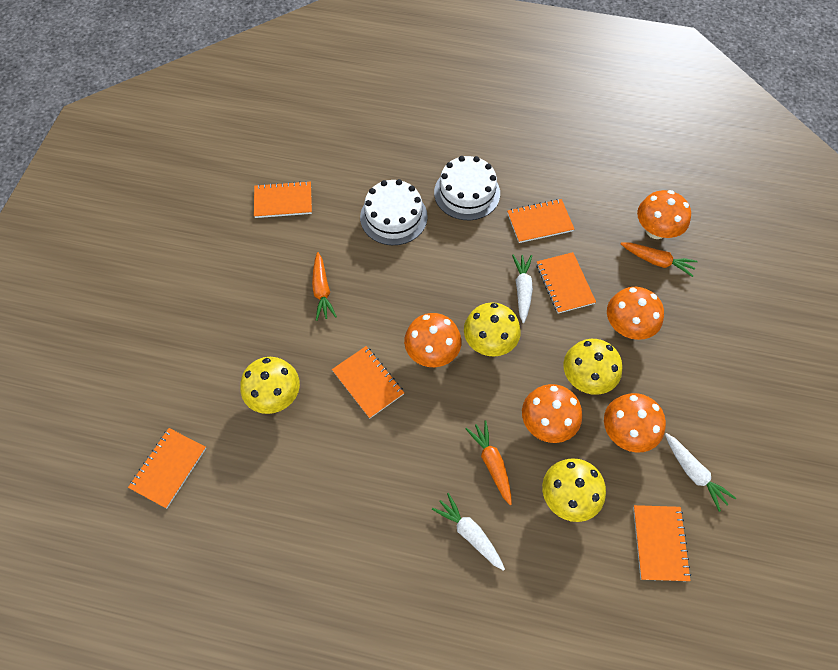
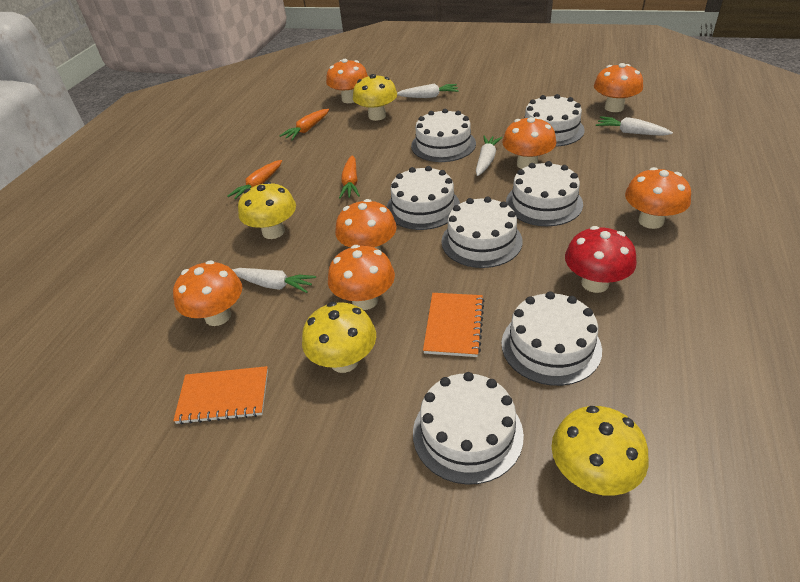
orange mushroom: 5 -> 7
orange notebook: 6 -> 2
red mushroom: 0 -> 1
white cake: 2 -> 7
white carrot: 3 -> 4

